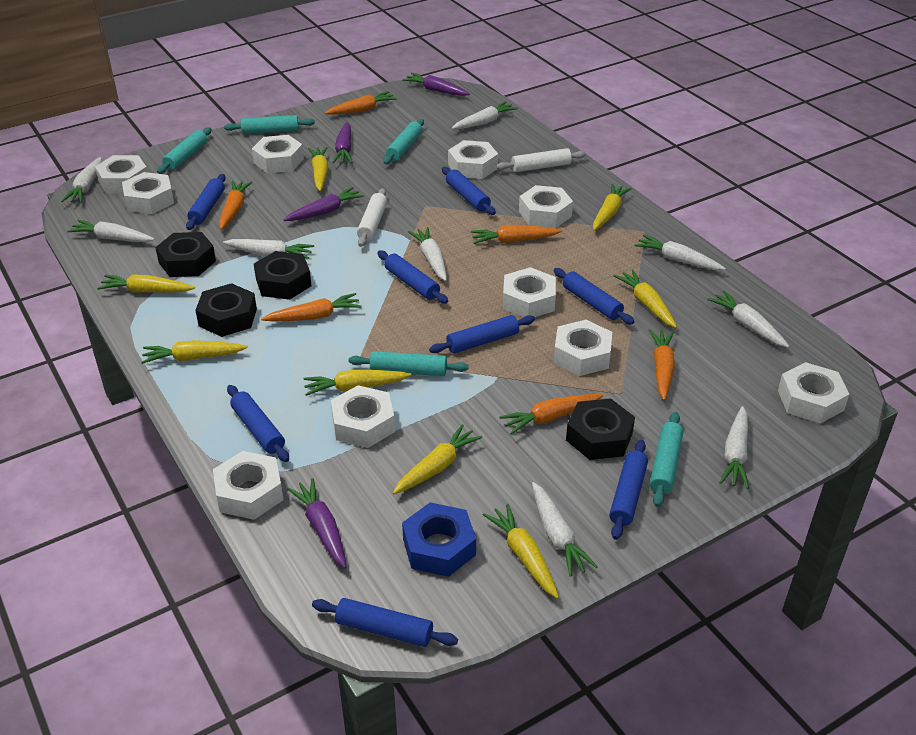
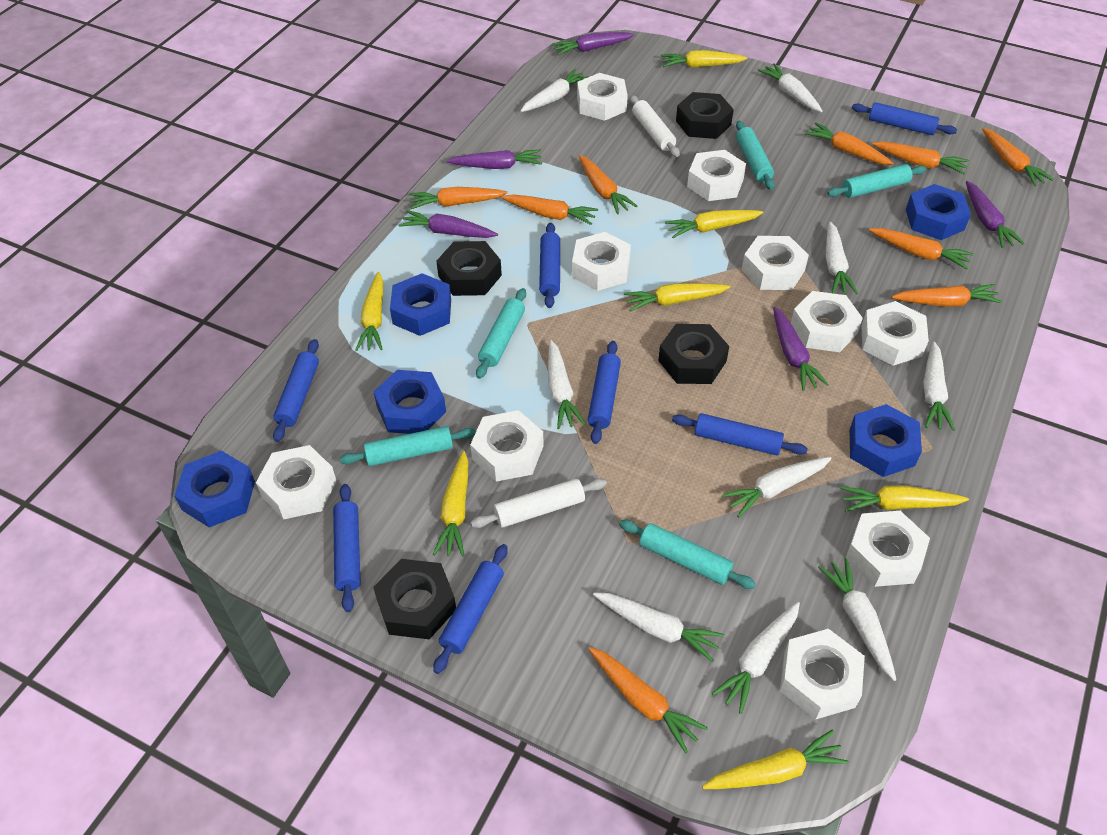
blue nut: 1 -> 5
blue rolling pin: 8 -> 7
orange carrot: 6 -> 9
purple carrot: 4 -> 5
yellow carrot: 8 -> 7

